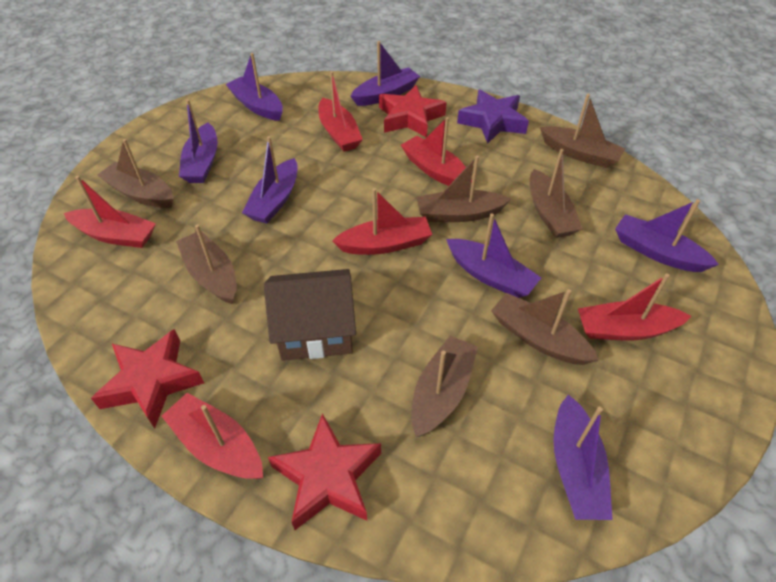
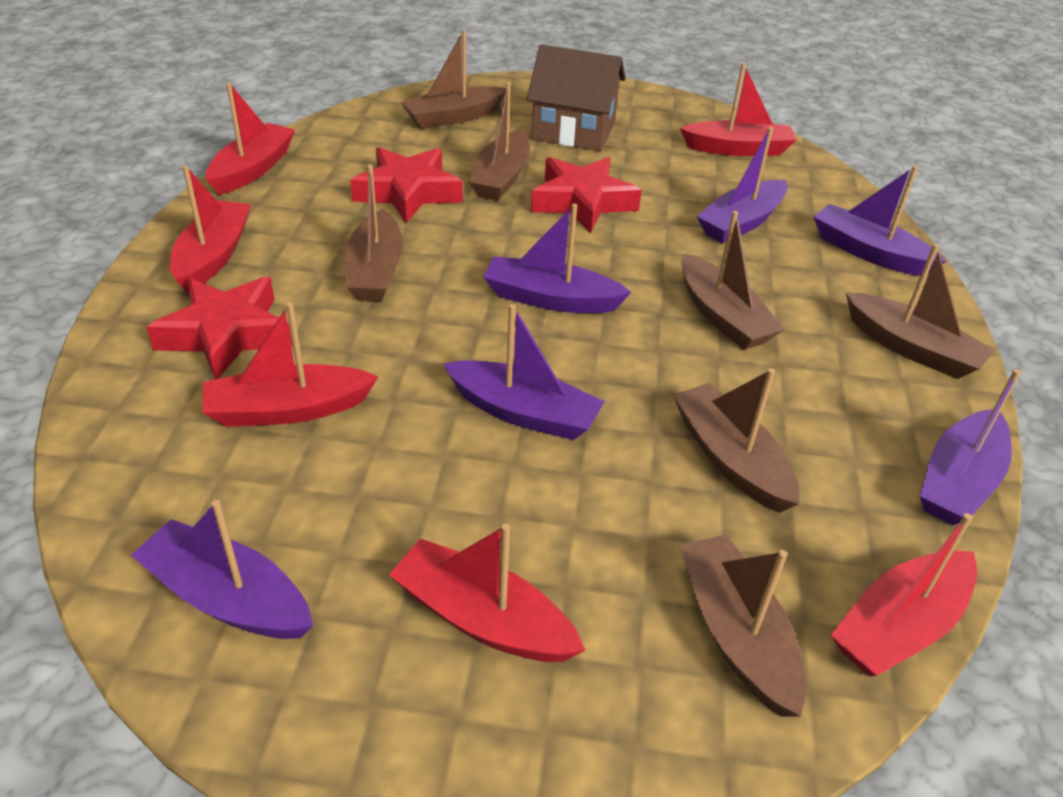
purple boat: 7 -> 6
purple star: 1 -> 0

